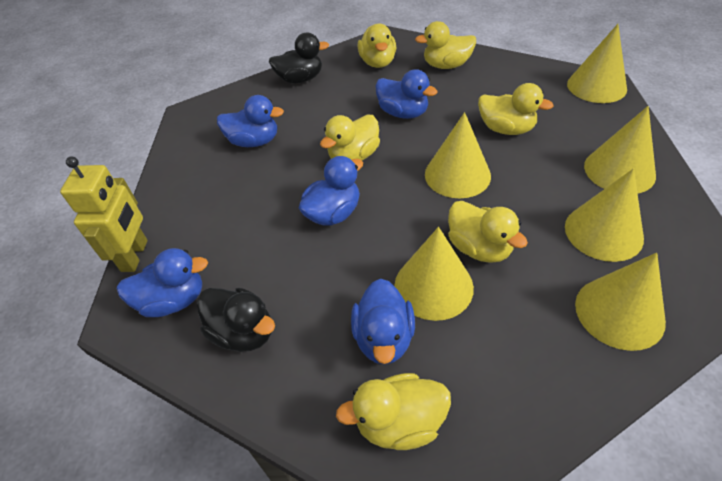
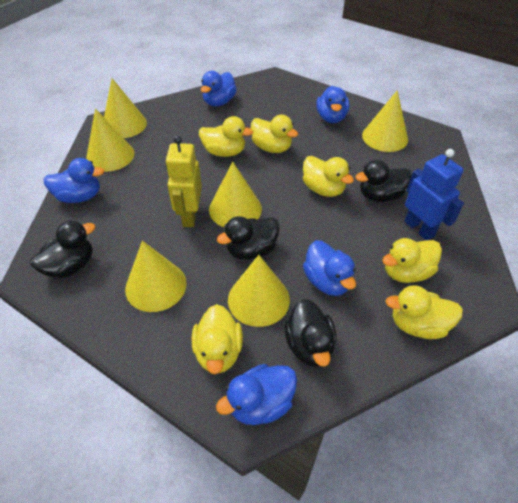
black duck: 2 -> 4
blue robot: 0 -> 1

